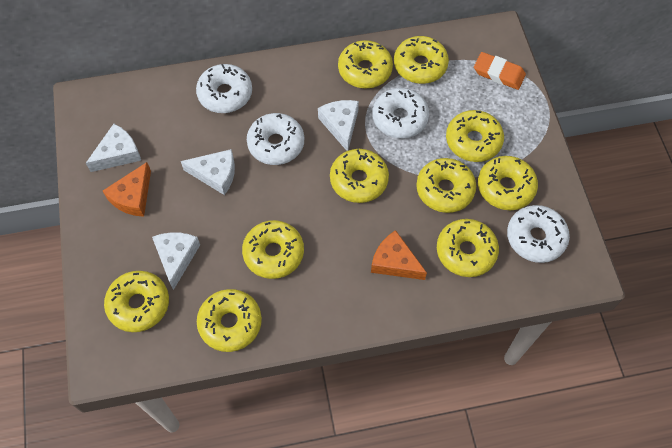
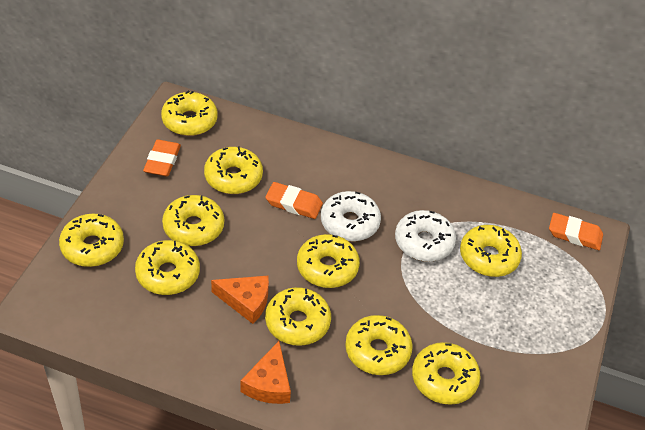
orange eraser: 1 -> 3
white cheese: 4 -> 0
white donut: 4 -> 2

